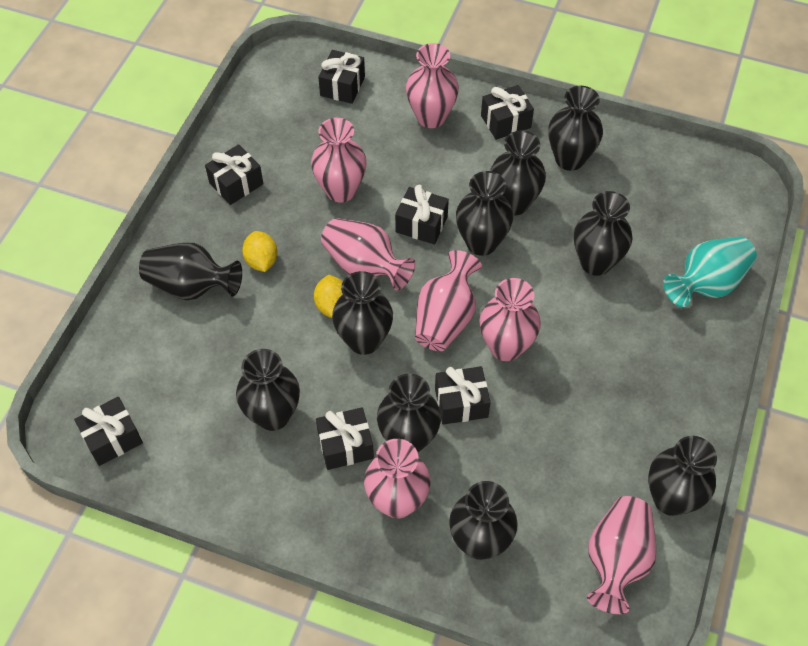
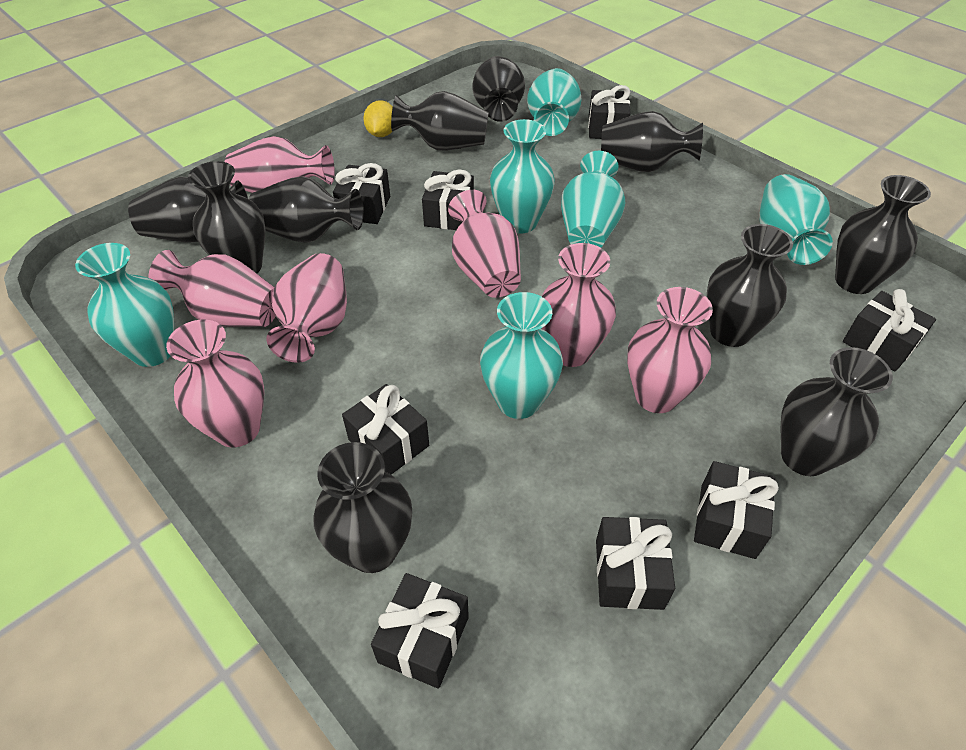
black gift: 7 -> 8
turquoise vase: 1 -> 6
yellow lemon: 2 -> 1

